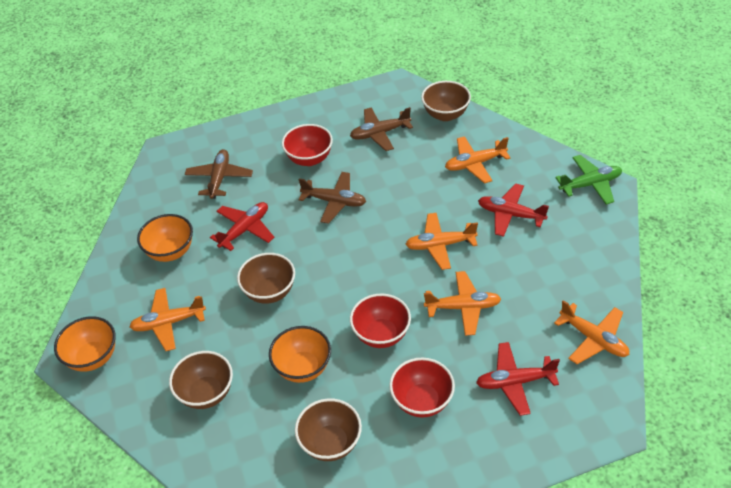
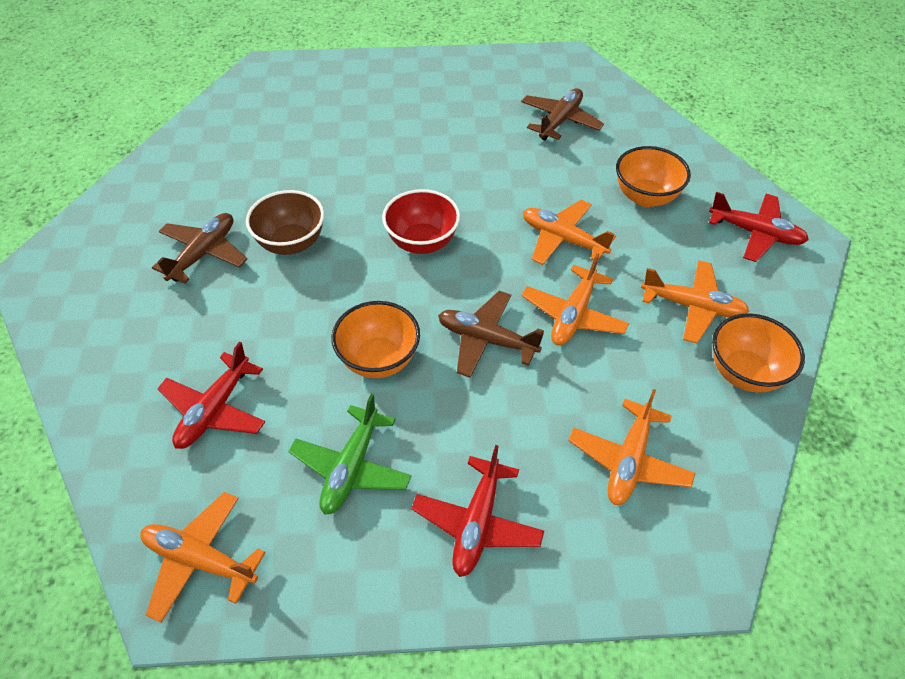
brown bowl: 4 -> 1
red bowl: 3 -> 1

